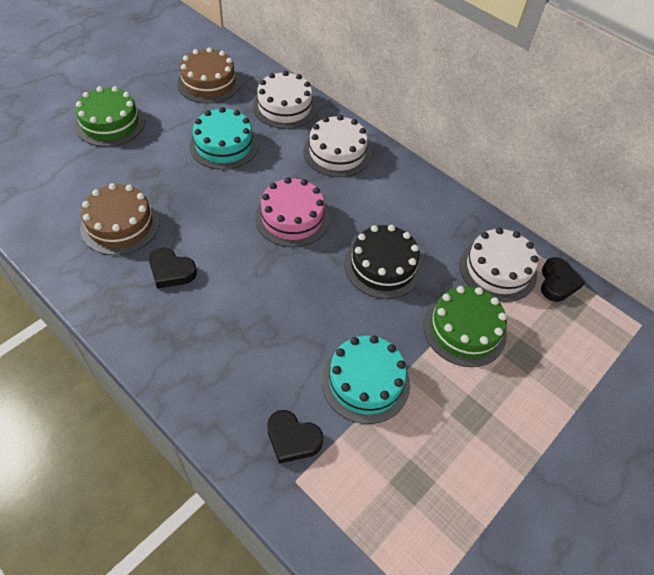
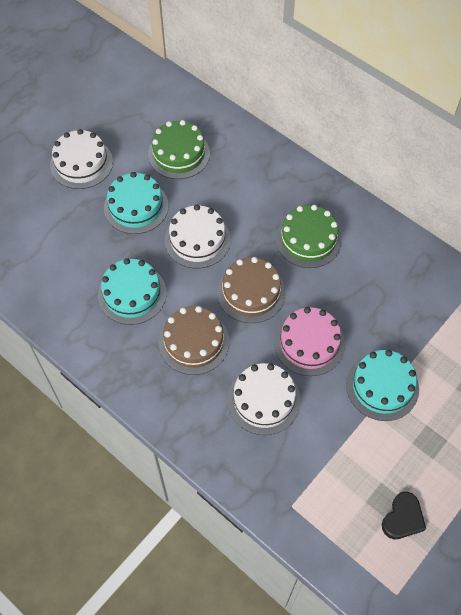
black cake: 1 -> 0
black heart: 3 -> 1
turquoise cake: 2 -> 3

